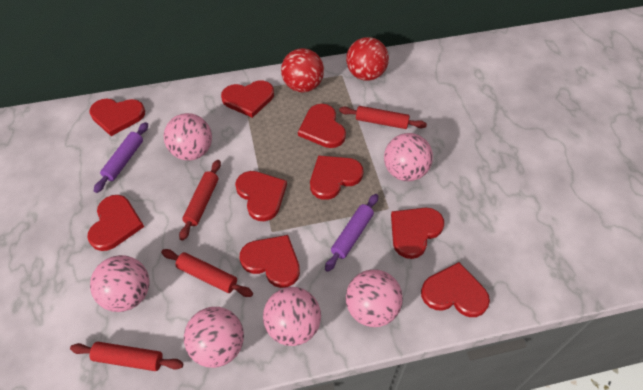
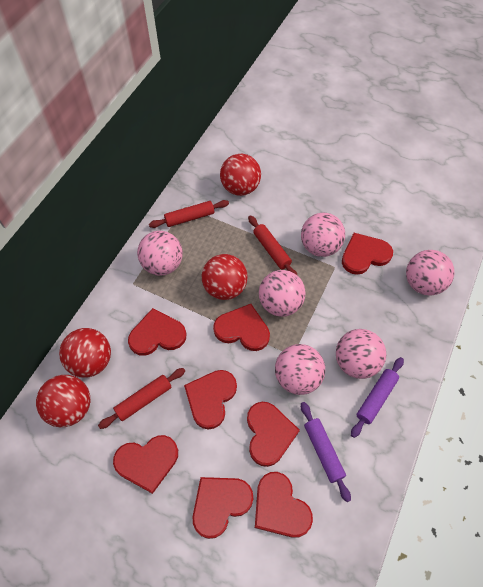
red ball: 2 -> 4
red heart: 9 -> 8
red rolling pin: 4 -> 3

